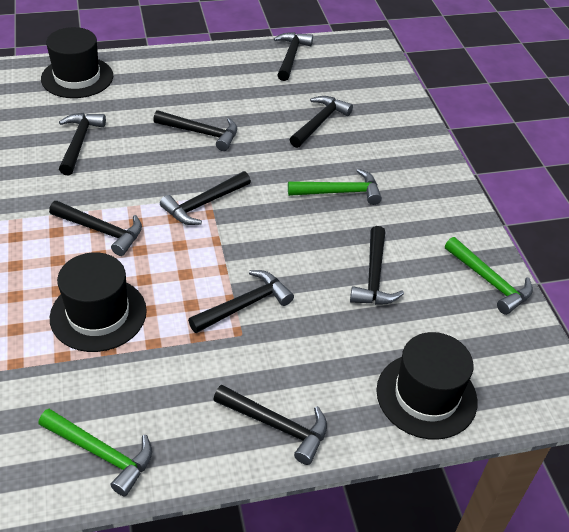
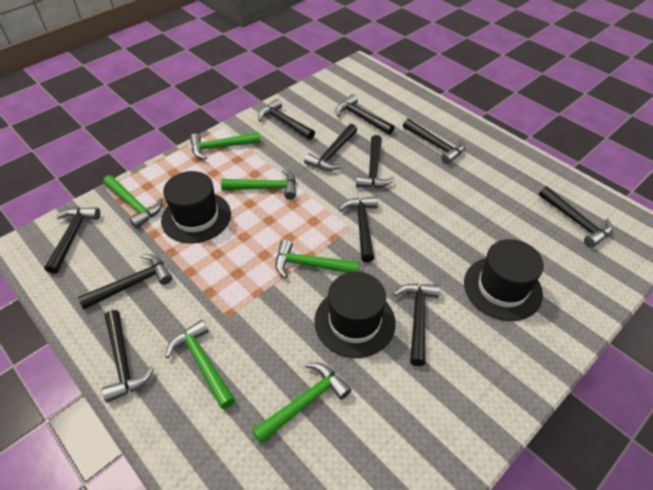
black hammer: 9 -> 11
green hammer: 3 -> 6

